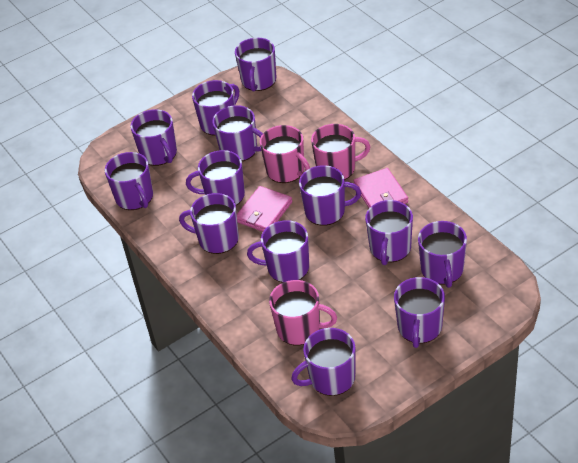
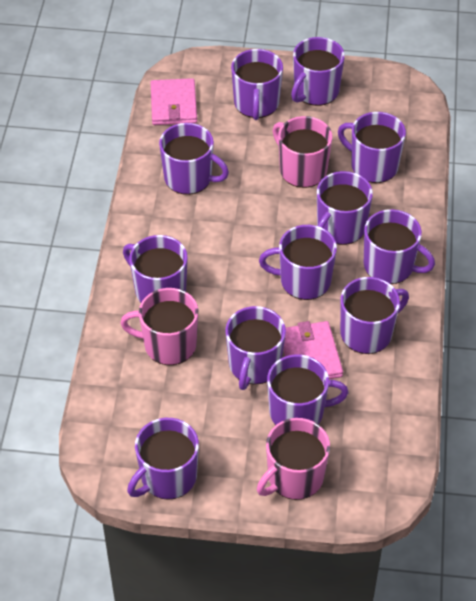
purple mug: 13 -> 12

